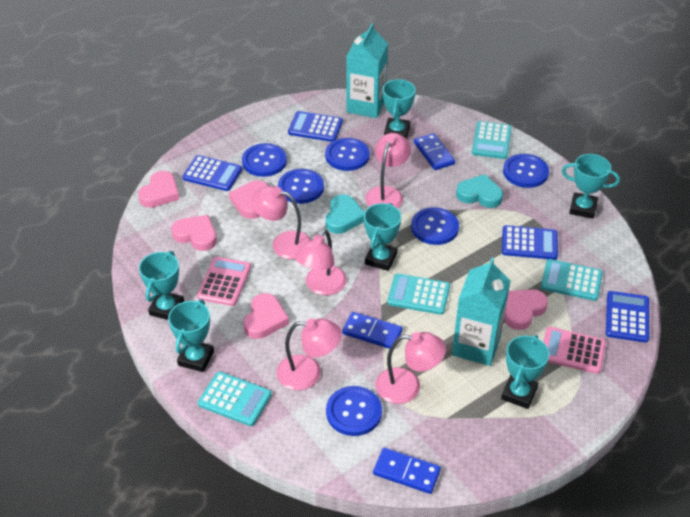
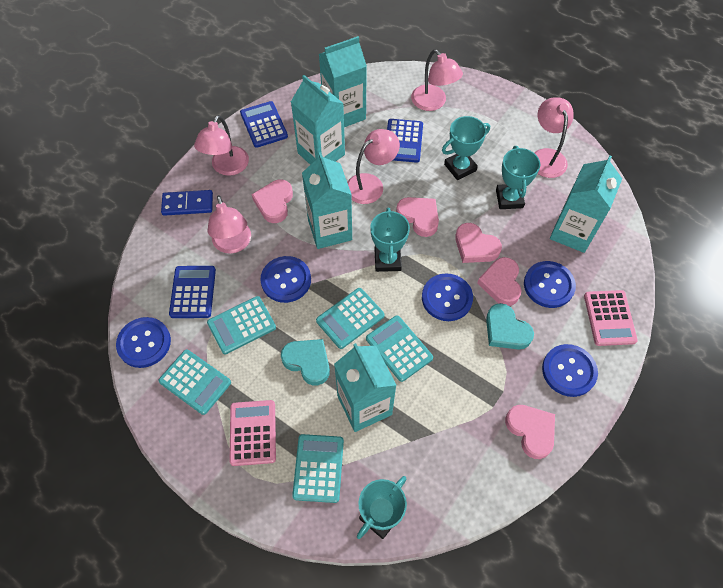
blue button: 6 -> 5
blue calculator: 4 -> 3
blue domino: 3 -> 1
turquoise calculator: 4 -> 5
turquoise carton: 2 -> 5
turquoise trophy: 6 -> 4

